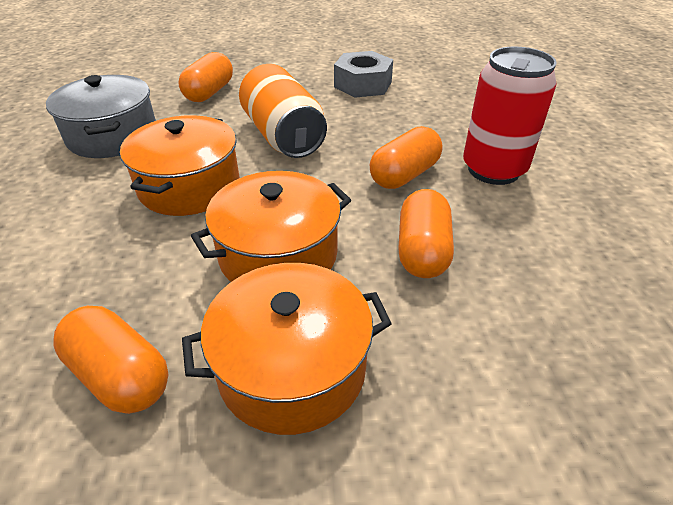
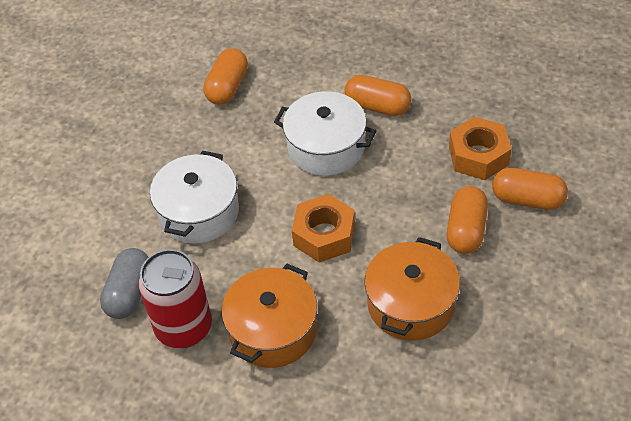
grey capsule: 0 -> 1
grey nut: 1 -> 0
grey pot: 1 -> 0
orange can: 1 -> 0
orange nut: 0 -> 2
orange pot: 3 -> 2
white pot: 0 -> 2

